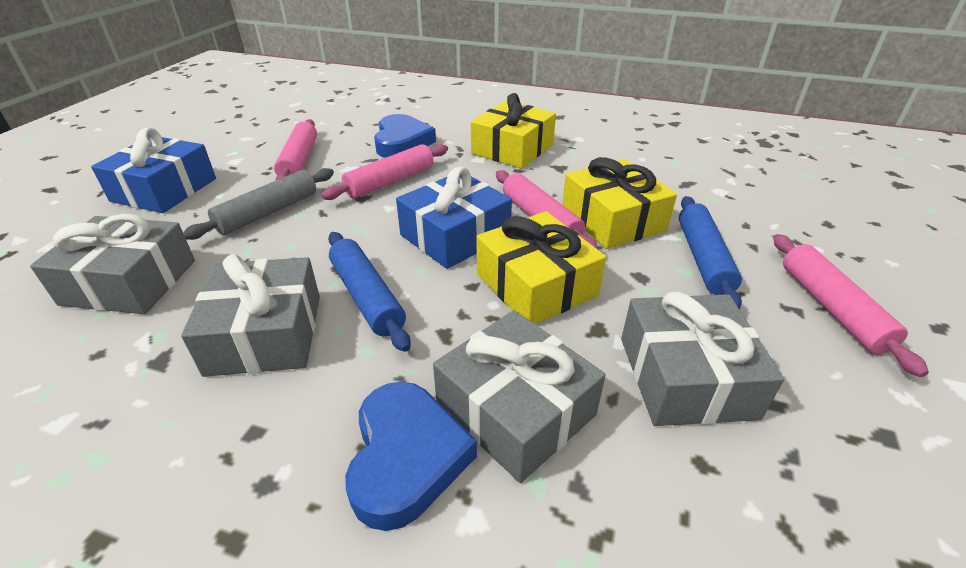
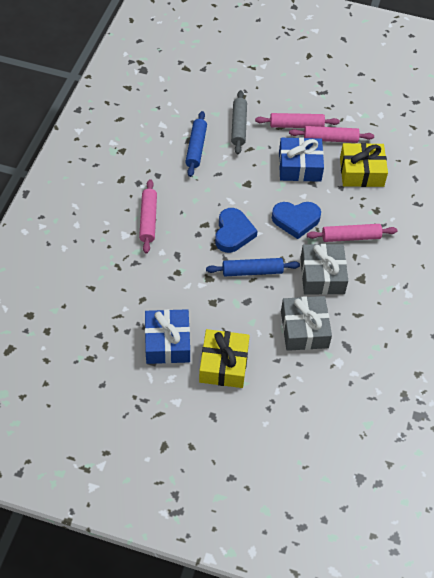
grey gift: 4 -> 2
yellow gift: 3 -> 2

